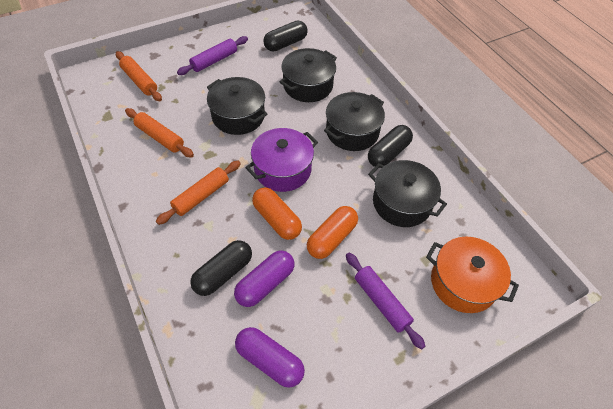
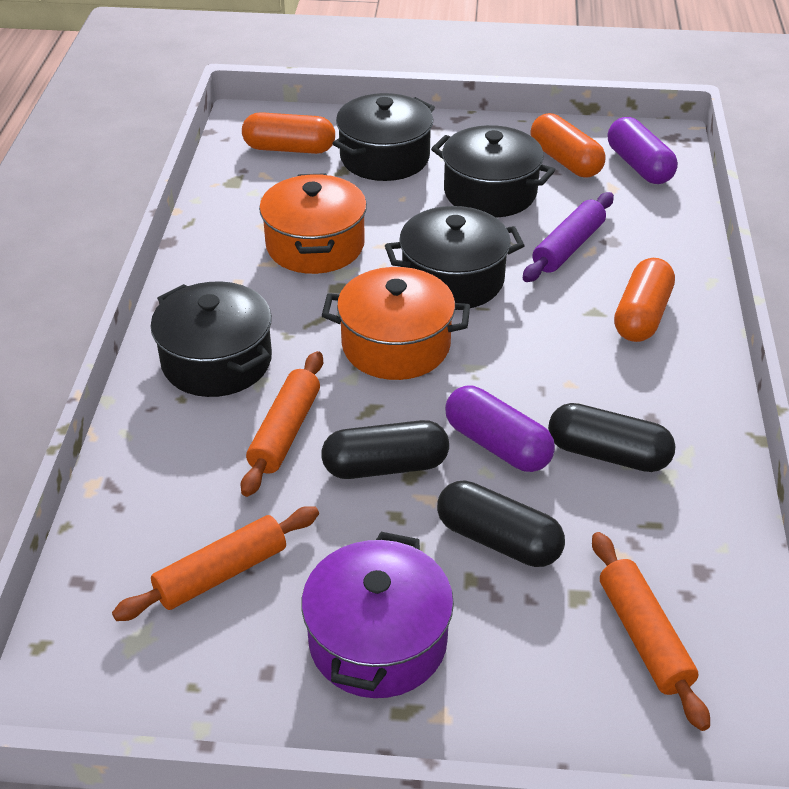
orange capsule: 2 -> 3
orange pot: 1 -> 2
purple rolling pin: 2 -> 1

